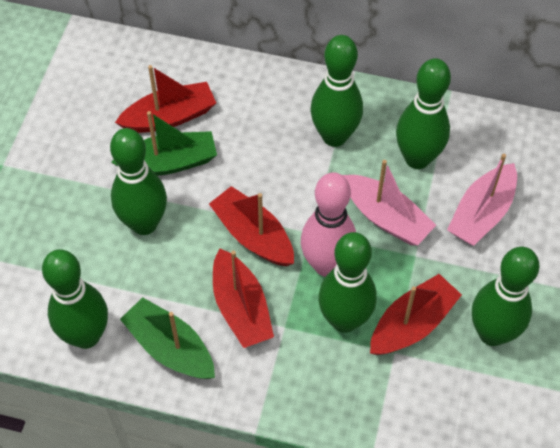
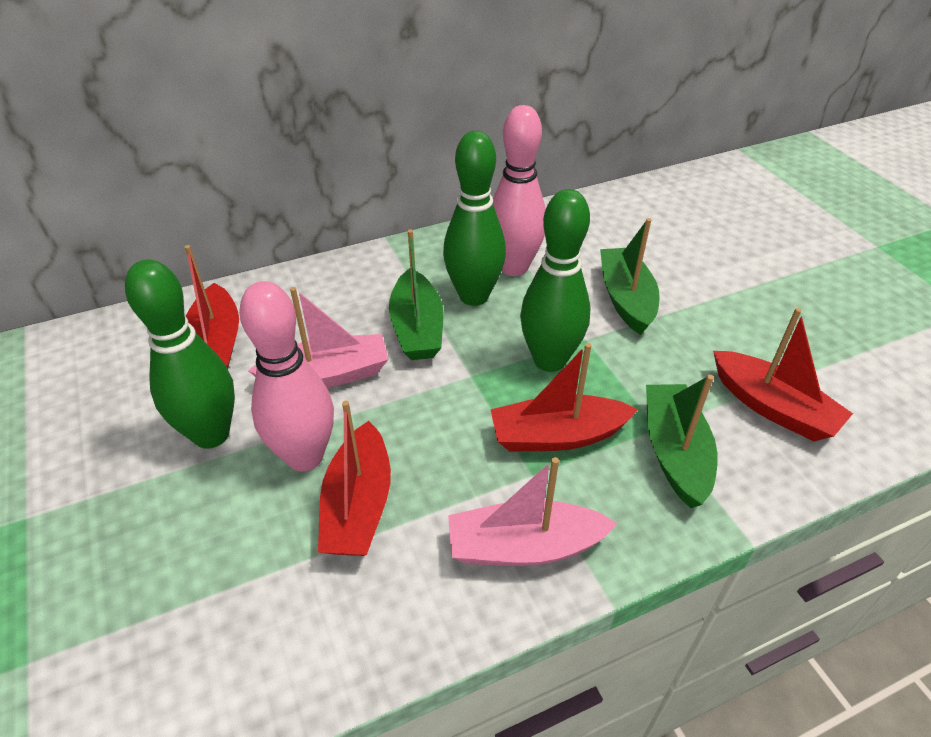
green boat: 2 -> 3
green bowling pin: 6 -> 3
pink bowling pin: 1 -> 2

